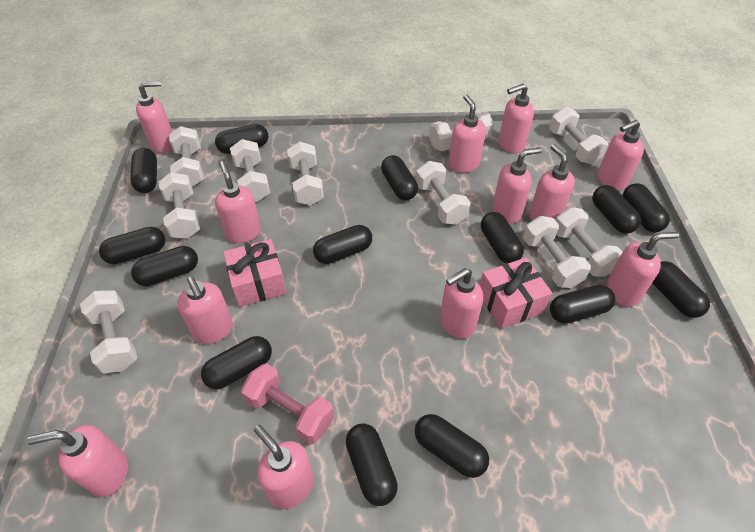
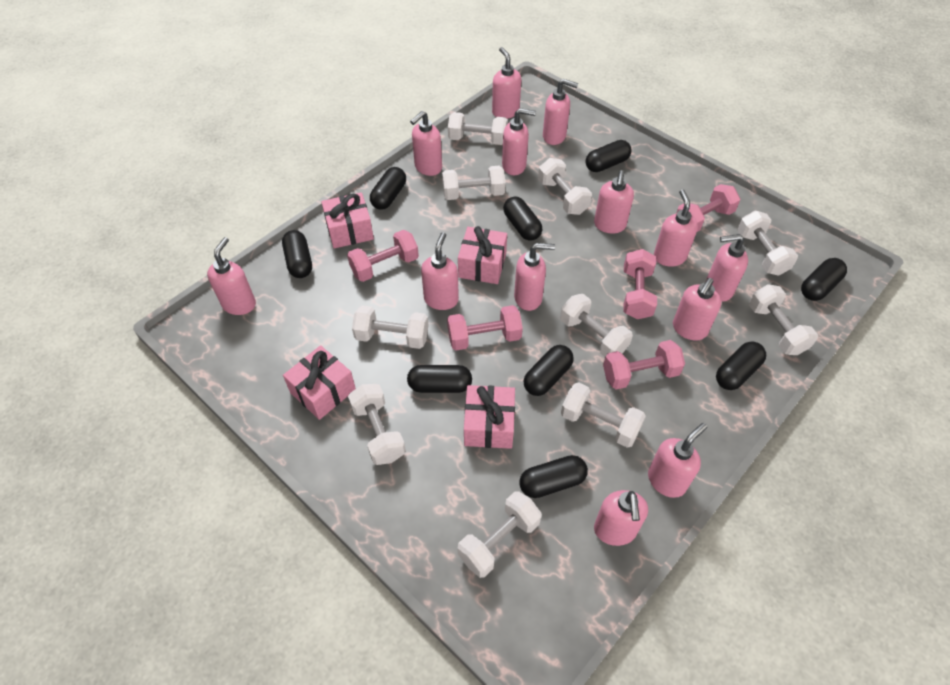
black capsule: 14 -> 9
pink dumbbell: 1 -> 5
pink gift: 2 -> 4
pink soap dispenser: 12 -> 13

